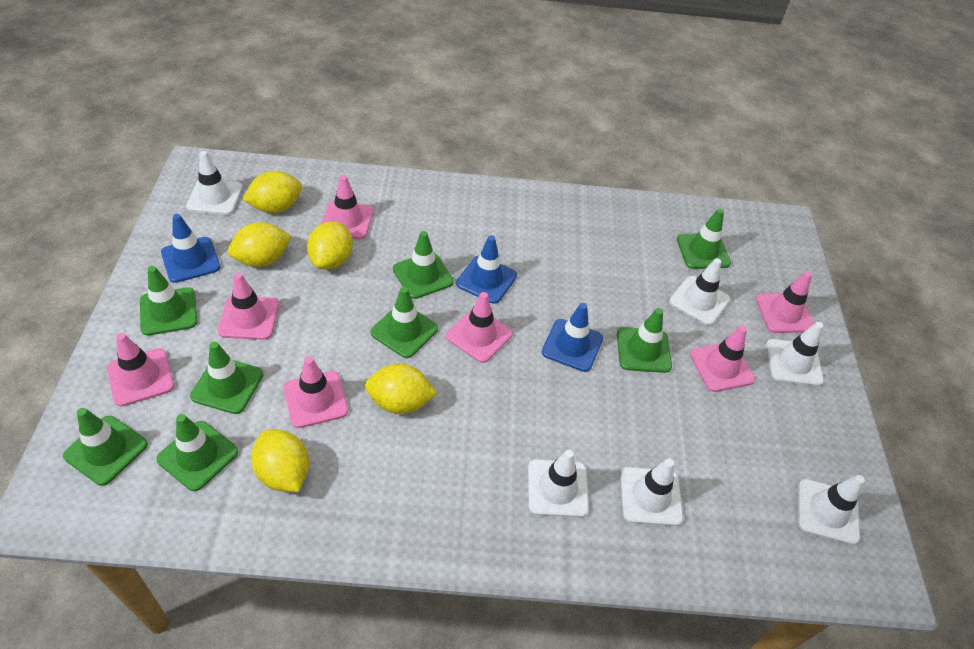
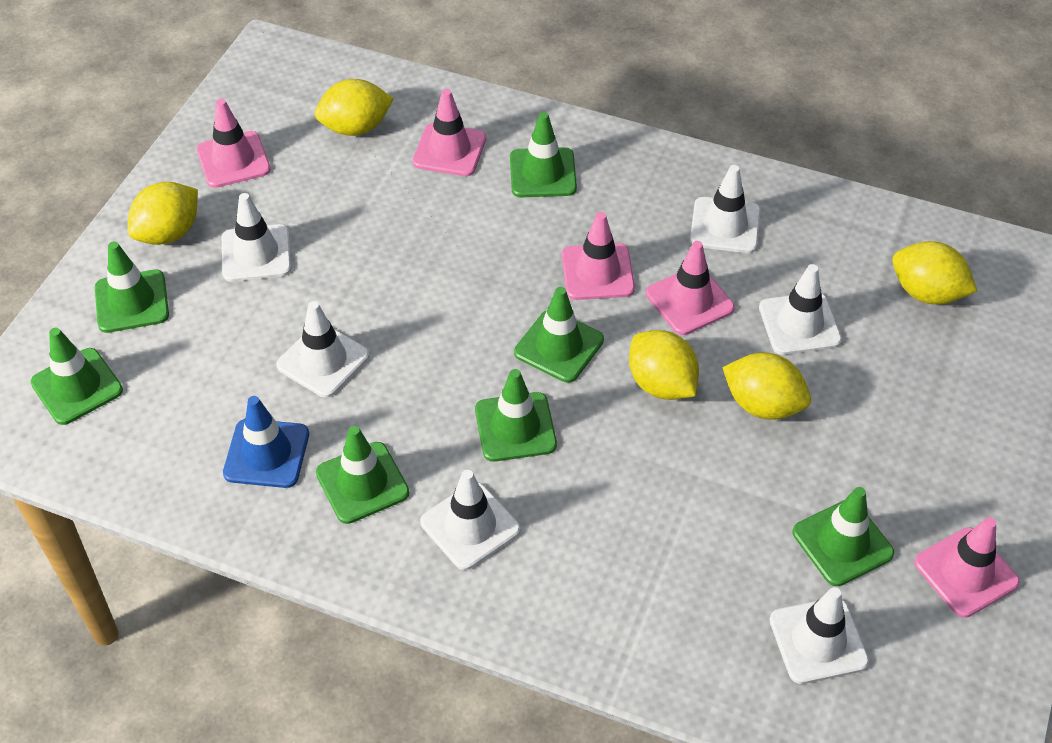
blue traffic cone: 3 -> 1
green traffic cone: 8 -> 7
pink traffic cone: 7 -> 5

